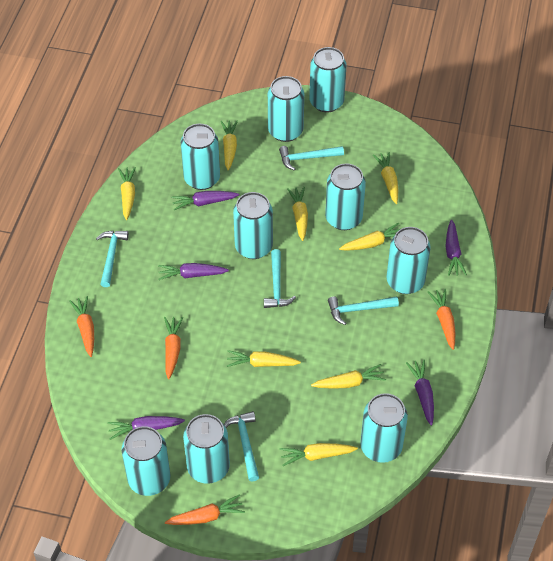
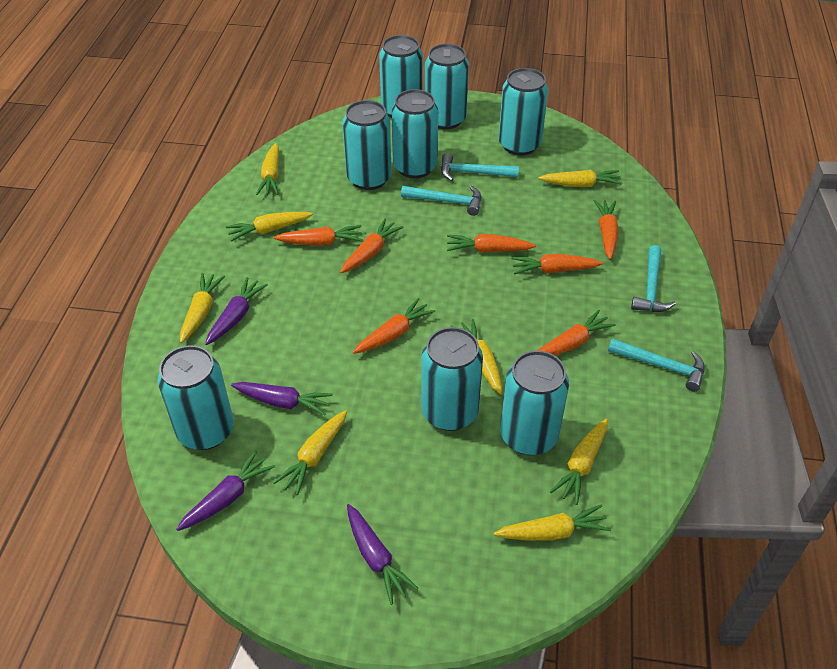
orange carrot: 4 -> 7
purple carrot: 5 -> 4
turquoise can: 9 -> 8
turquoise hammer: 5 -> 4

